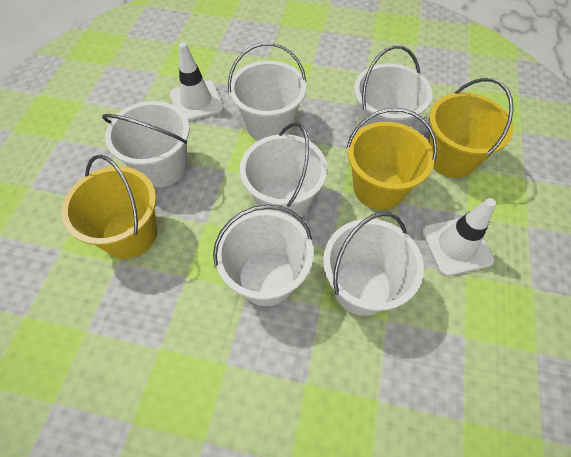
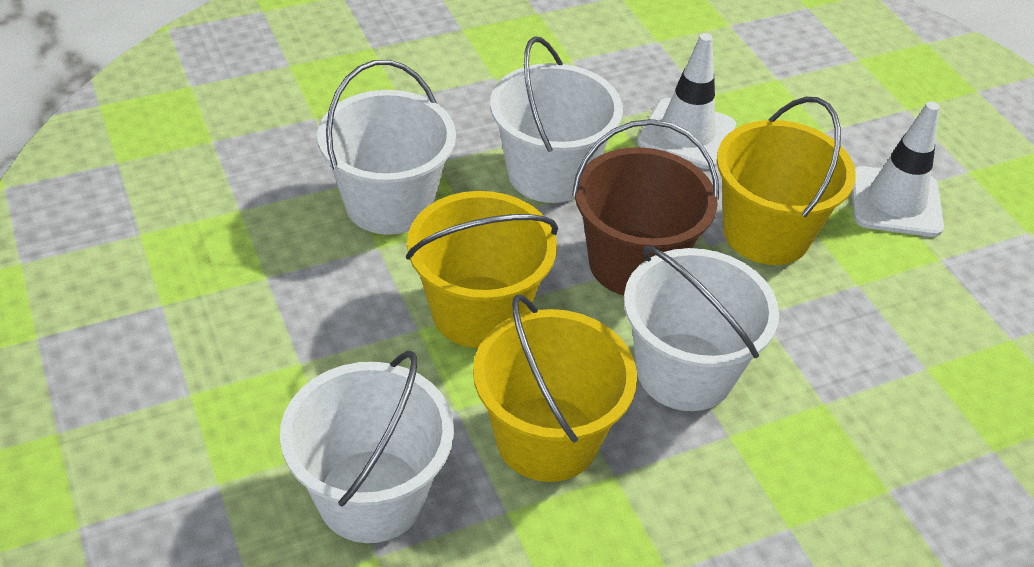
brown bucket: 0 -> 1
white bucket: 6 -> 4

